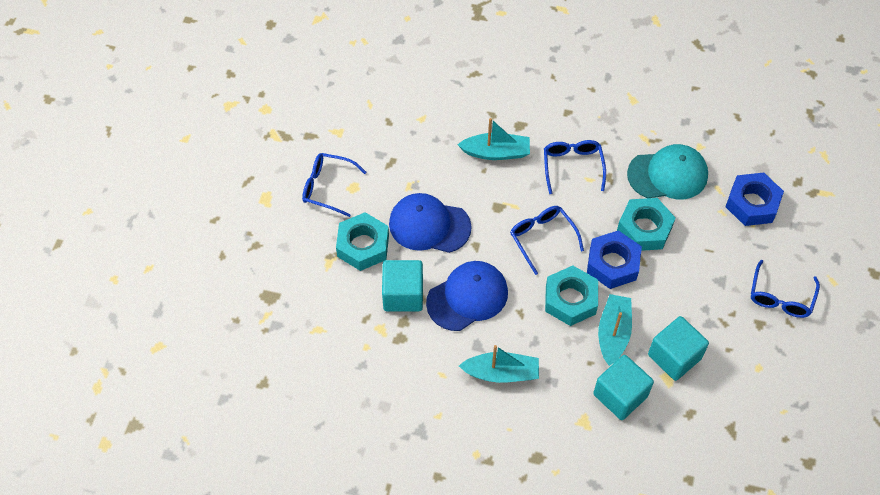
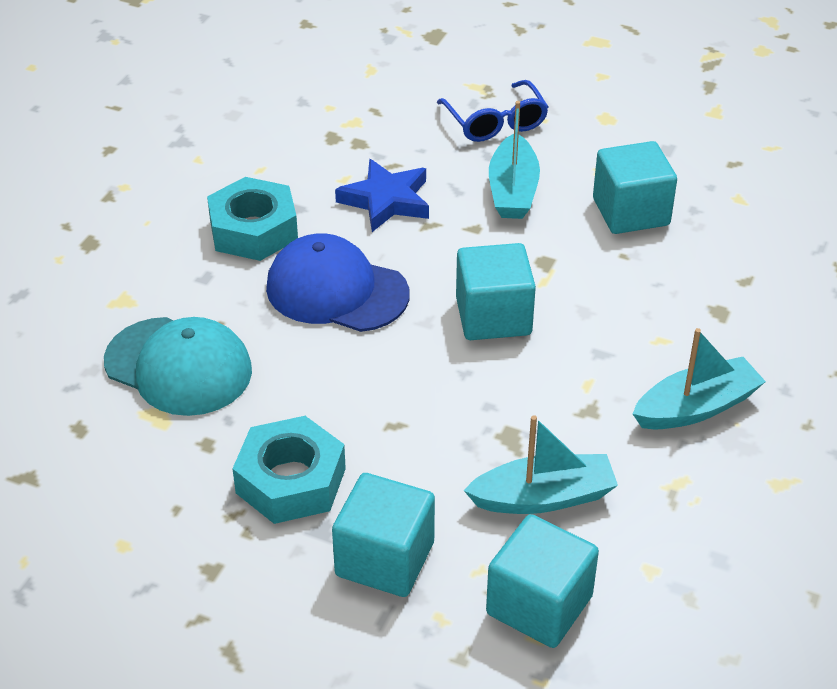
blue cap: 2 -> 1
blue glasses: 4 -> 1
blue nut: 2 -> 0
blue star: 0 -> 1
turquoise cube: 3 -> 4
turquoise nut: 3 -> 2

